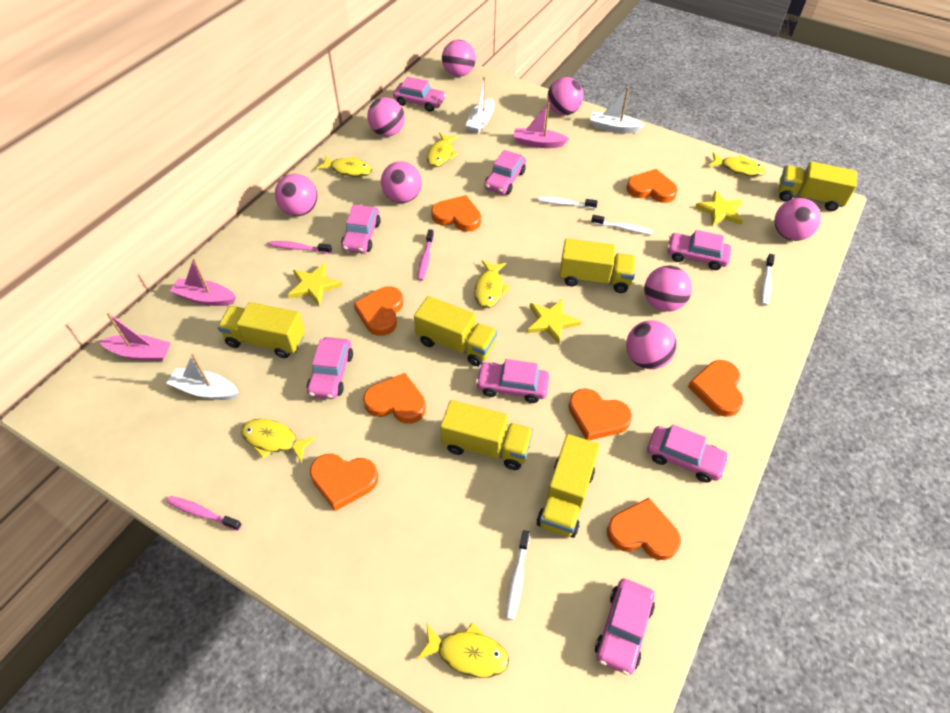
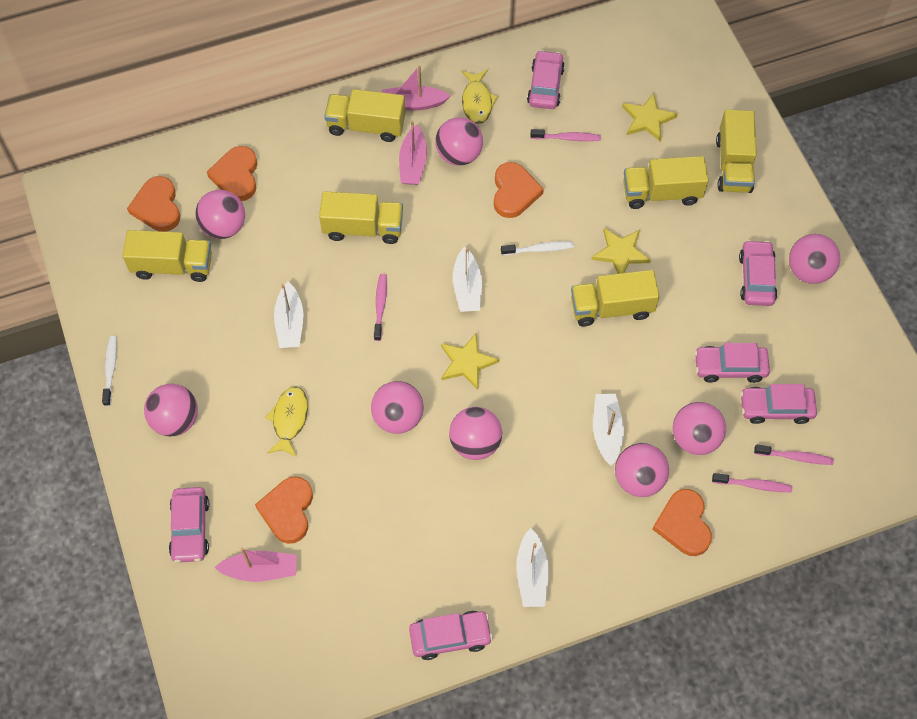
orange heart: 8 -> 5
pink car: 8 -> 6
pink toothbrush: 3 -> 4
white boat: 3 -> 4
white toothbrush: 4 -> 2
yellow fish: 6 -> 2

